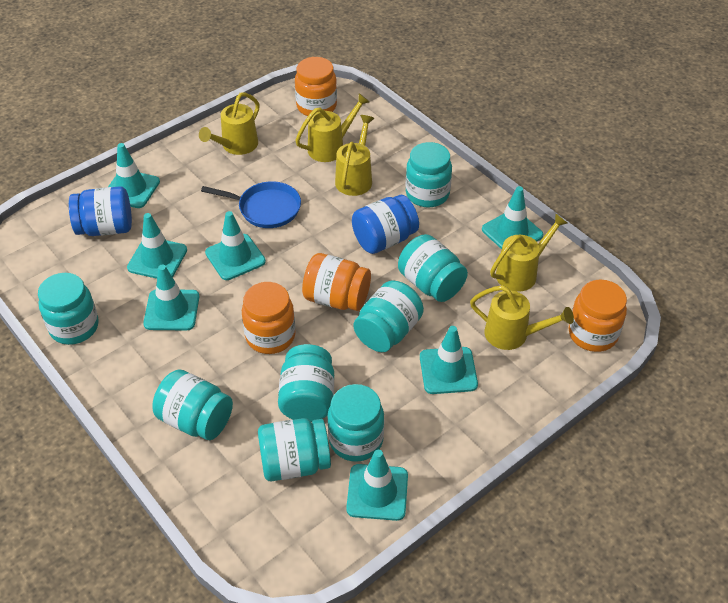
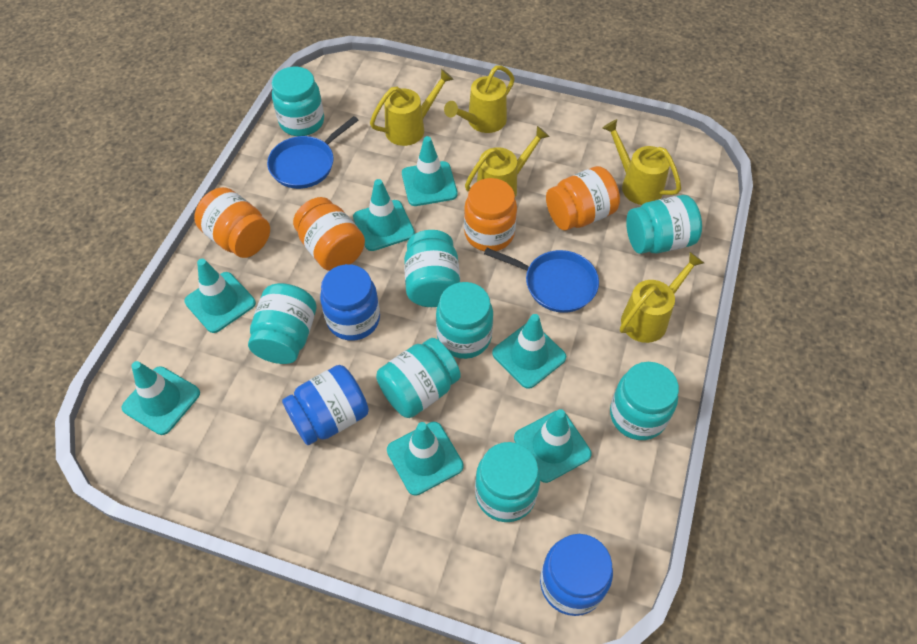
blue jar: 2 -> 3
blue pan: 1 -> 2

